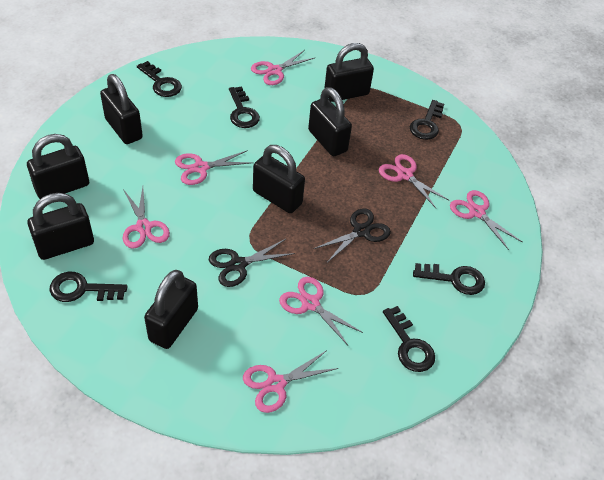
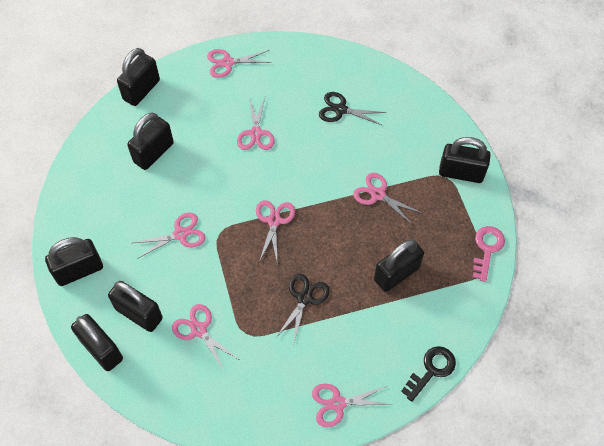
black key: 6 -> 1
pink key: 0 -> 1

